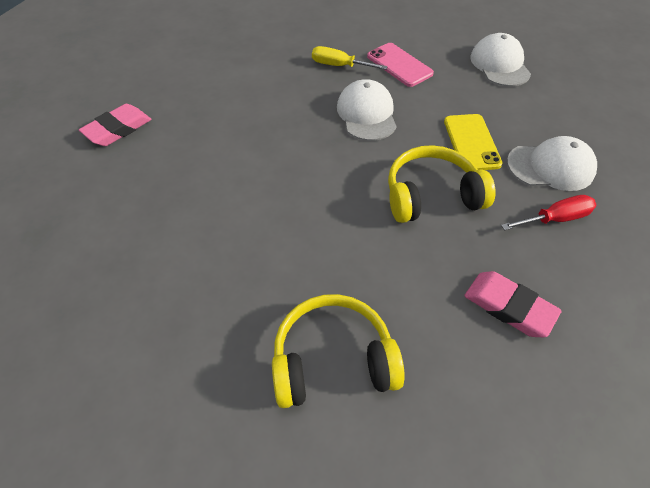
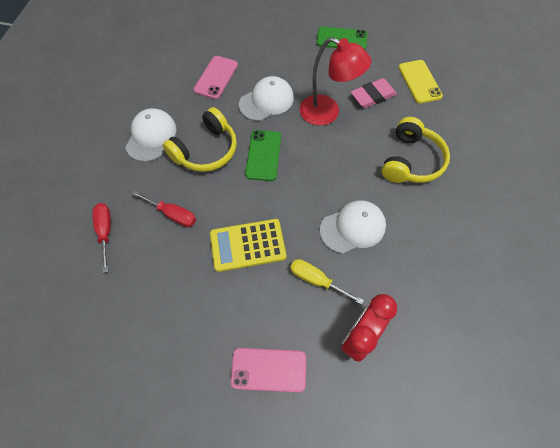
green phone: 0 -> 2
pink eraser: 2 -> 1
pink phone: 1 -> 2
red clock: 0 -> 1
red lamp: 0 -> 1
red screwdriver: 1 -> 2
yellow calculator: 0 -> 1

